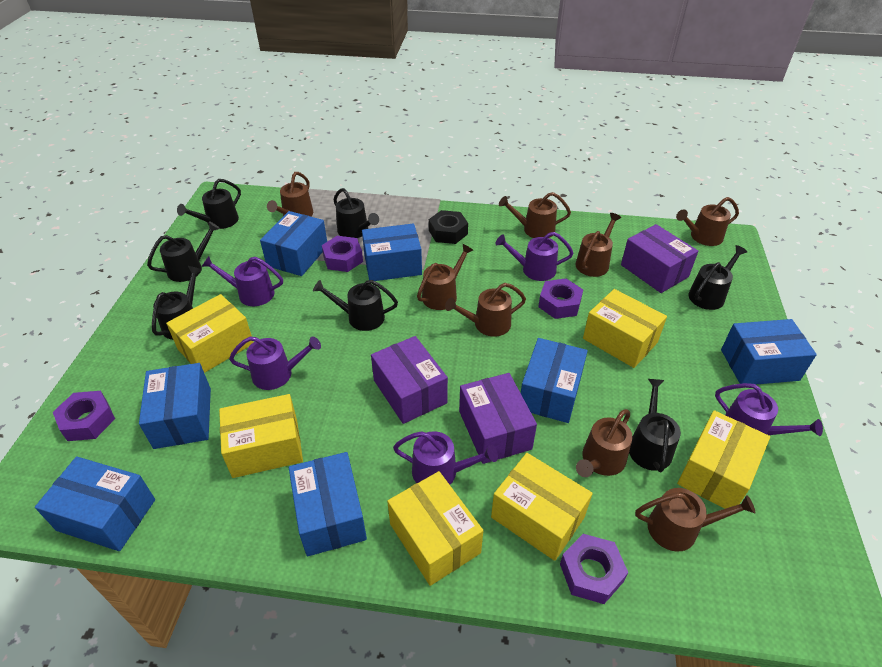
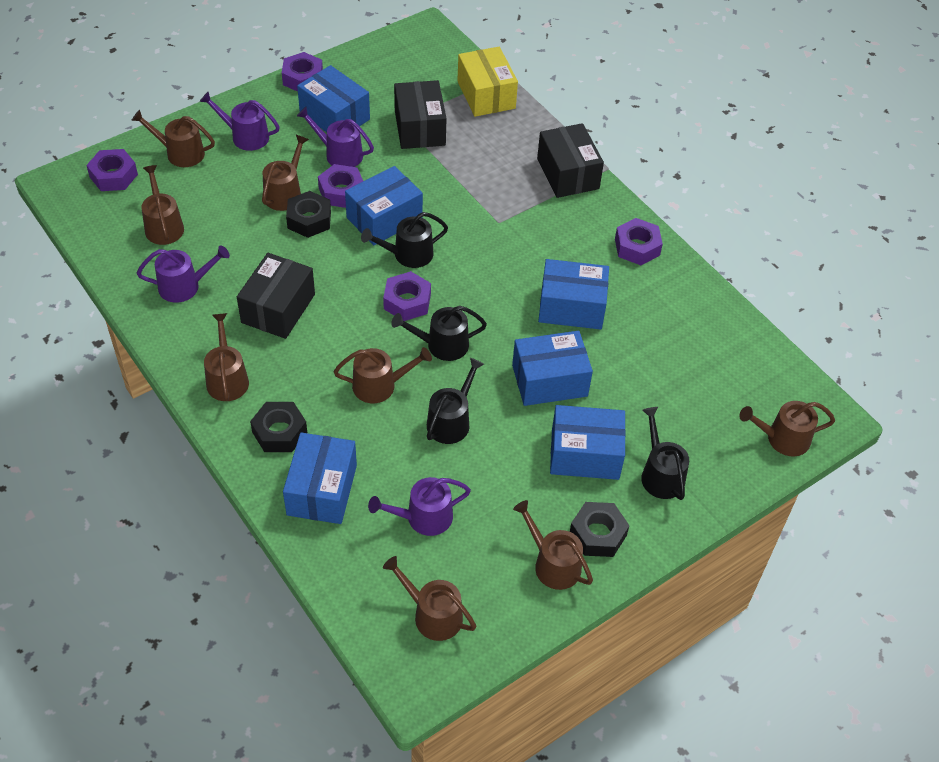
black box: 0 -> 3
black nut: 1 -> 3
black watering can: 7 -> 4
blue box: 7 -> 6
purple box: 3 -> 0
purple nut: 4 -> 5
purple watering can: 5 -> 4
yellow box: 6 -> 1

